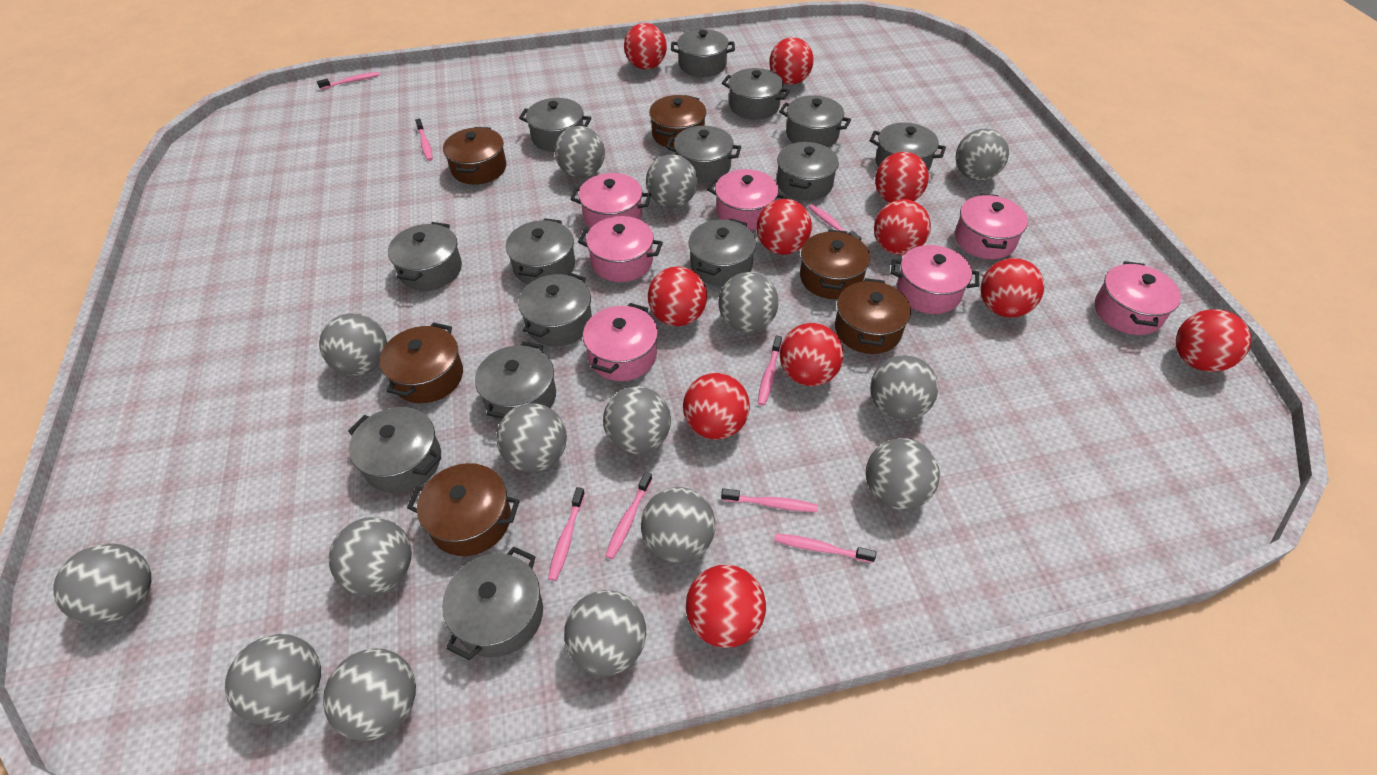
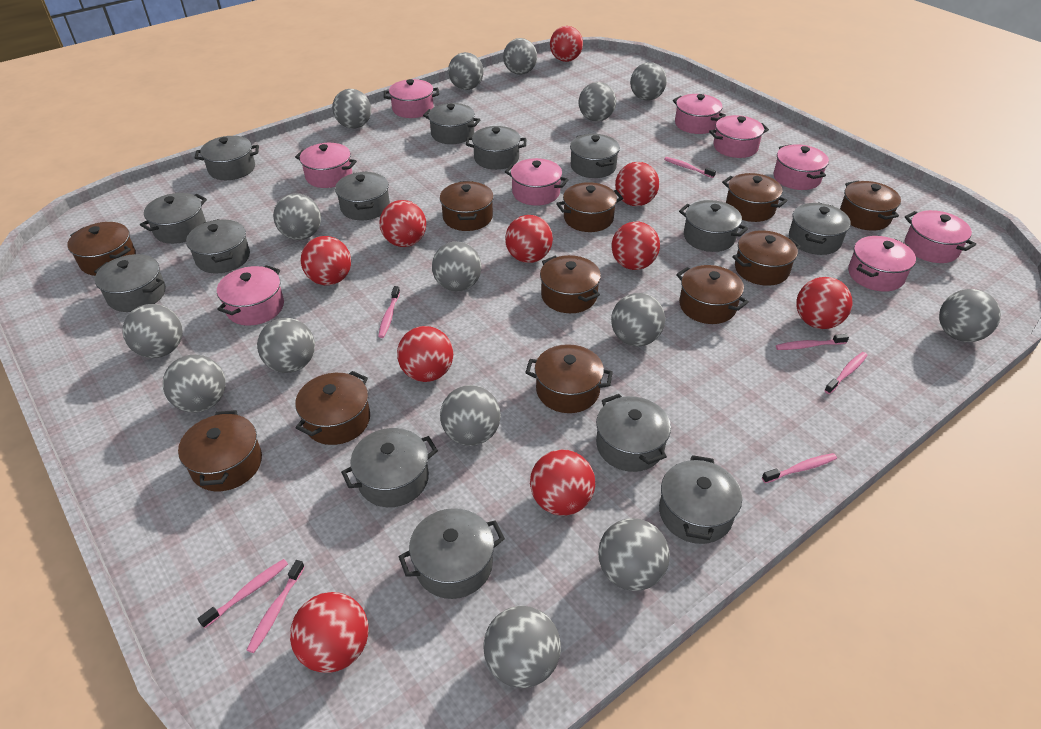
brown pot: 6 -> 11
pink pot: 7 -> 9
pink toothbrush: 8 -> 7
red ball: 11 -> 10

